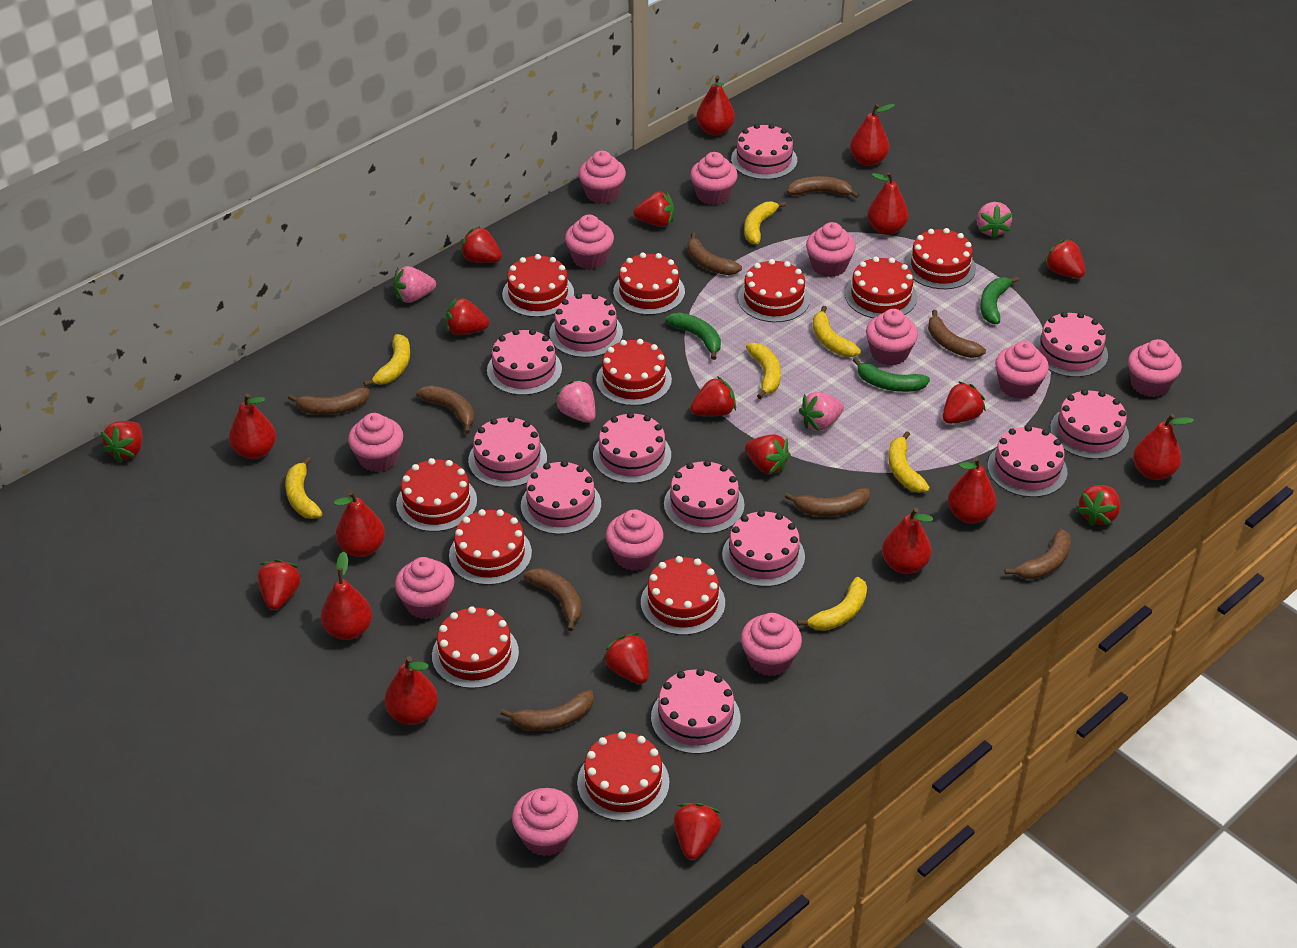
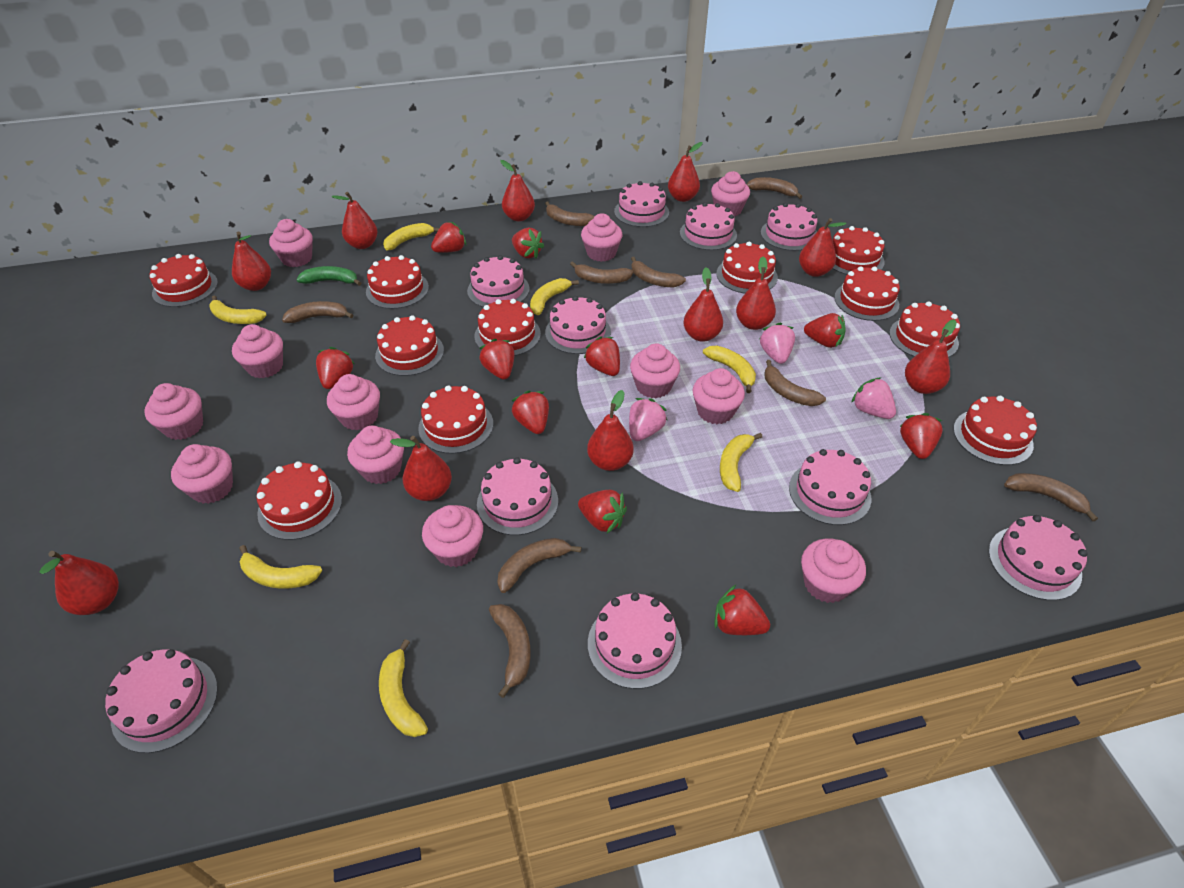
green banana: 3 -> 1
pink cake: 12 -> 10
pink strawberry: 4 -> 3
red pear: 10 -> 11
red strawberry: 12 -> 10

